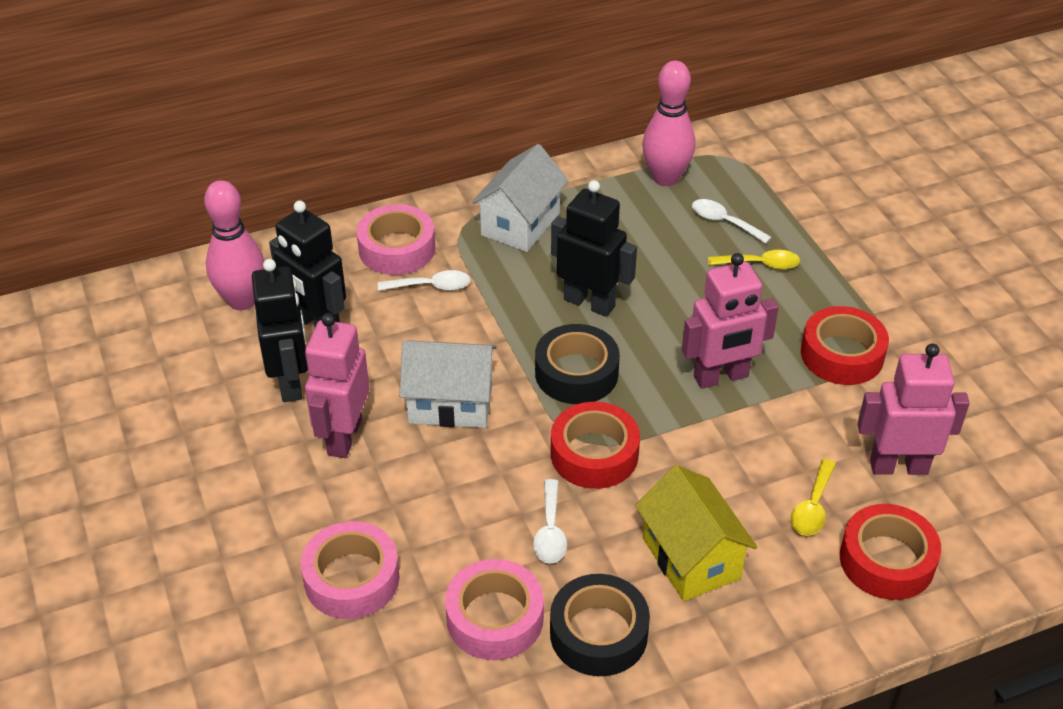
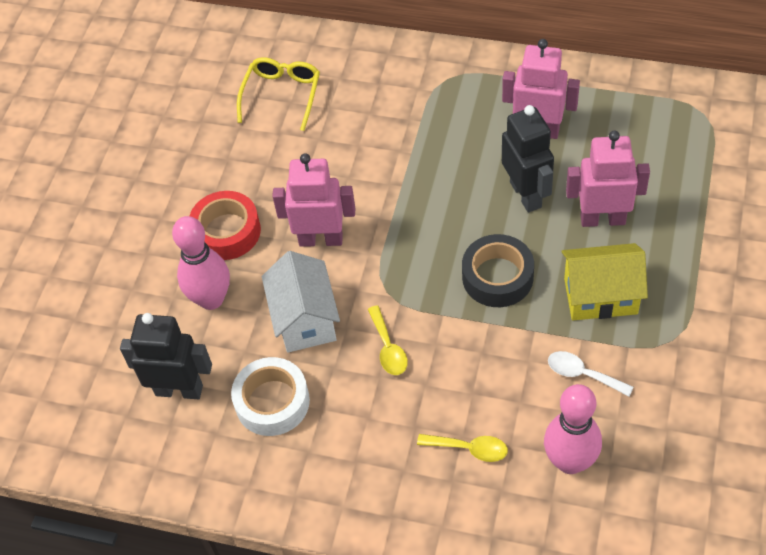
black robot: 3 -> 2
black tape: 2 -> 1
pink tape: 3 -> 0
red tape: 3 -> 1
white house: 2 -> 1
white spoon: 3 -> 1
white tape: 0 -> 1
yellow glasses: 0 -> 1

